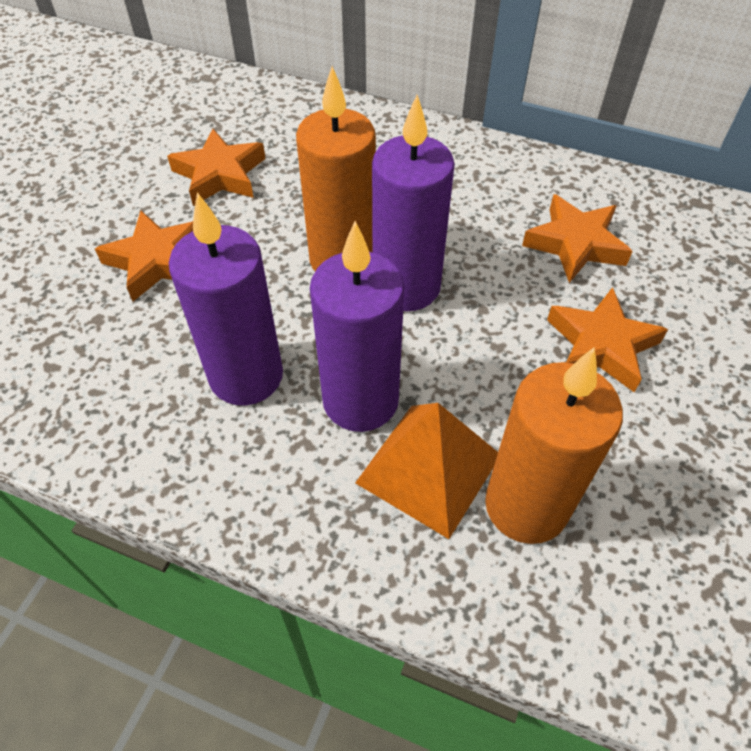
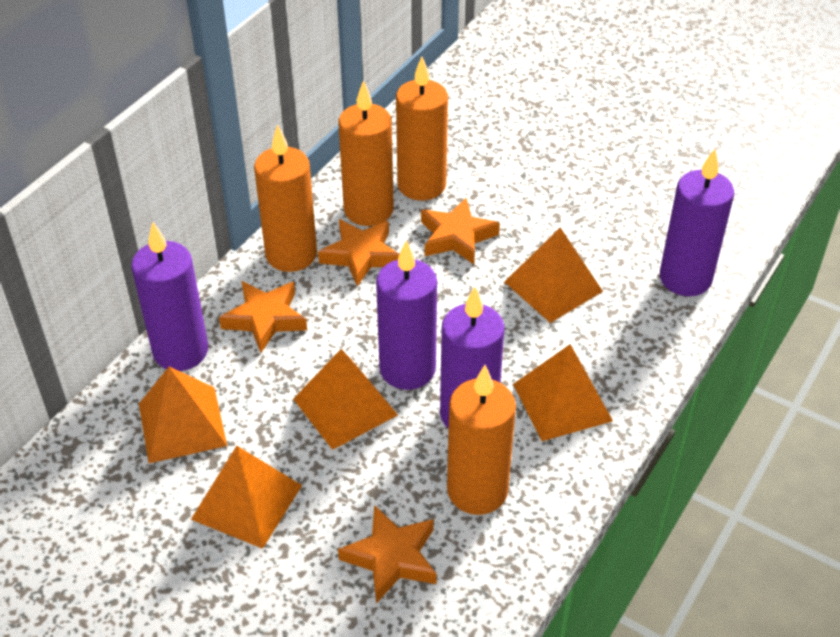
orange candle: 2 -> 4
orange pyramid: 1 -> 5
purple candle: 3 -> 4

